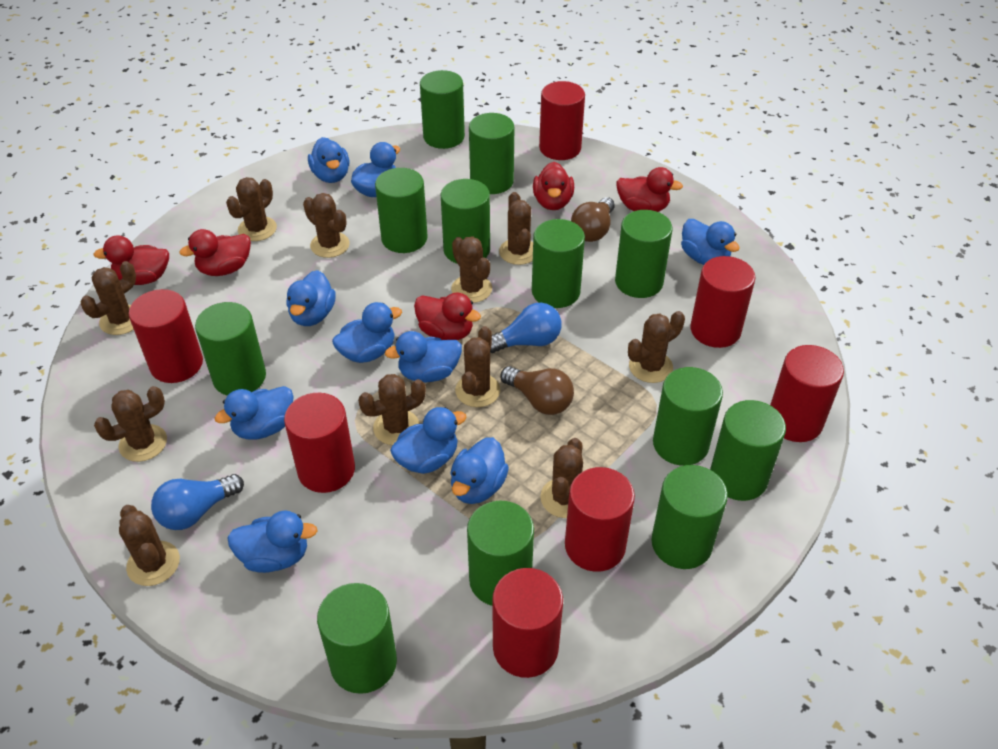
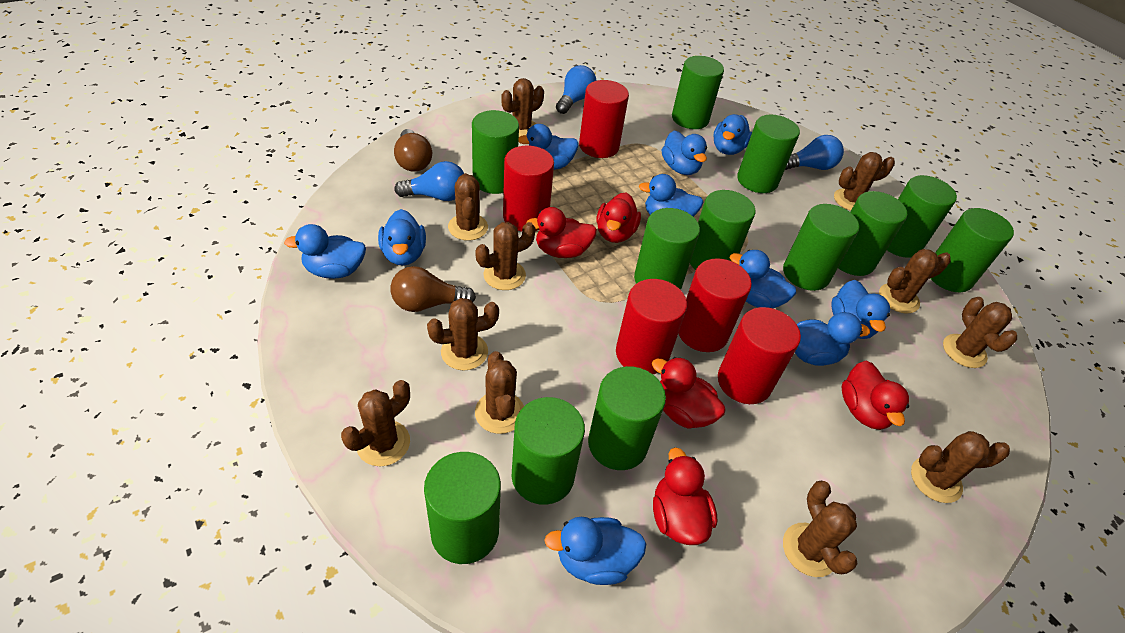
blue light bulb: 2 -> 3
red cylinder: 7 -> 5

